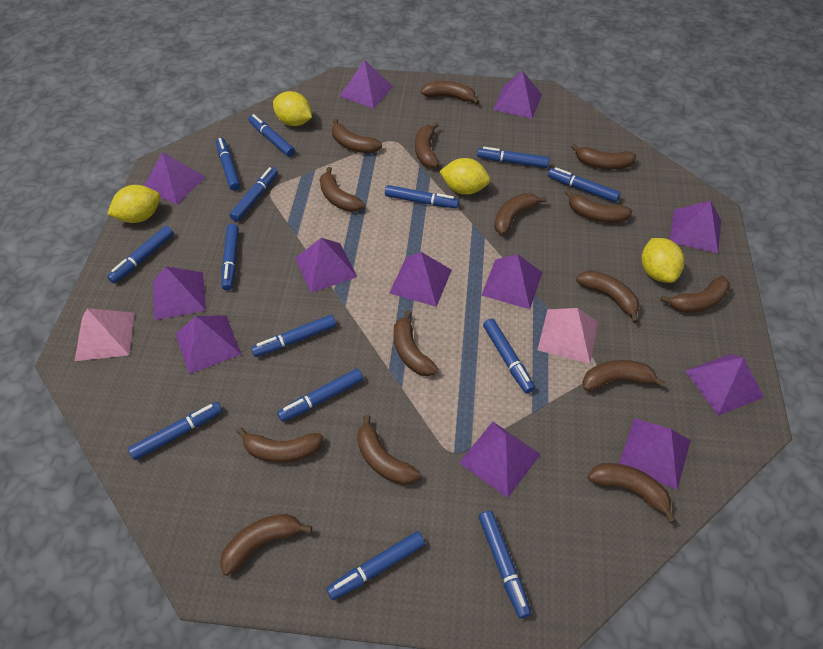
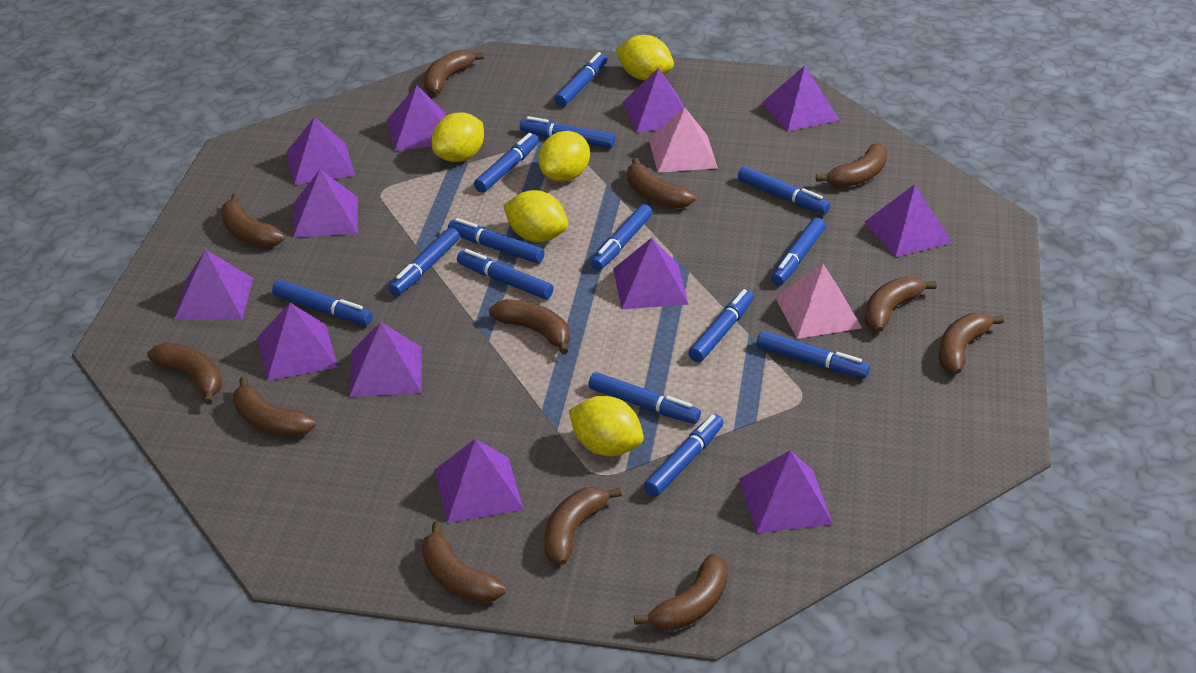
brown banana: 15 -> 12
yellow lemon: 4 -> 5

